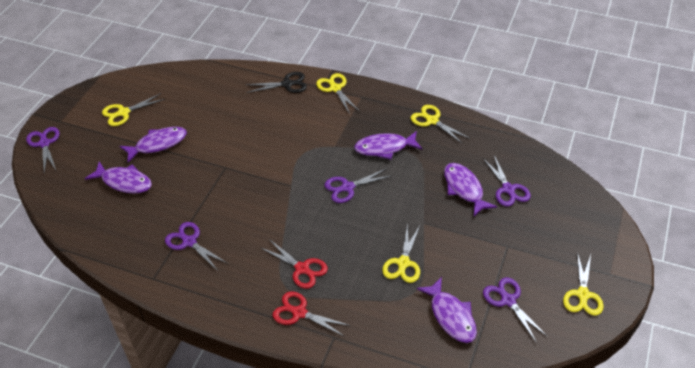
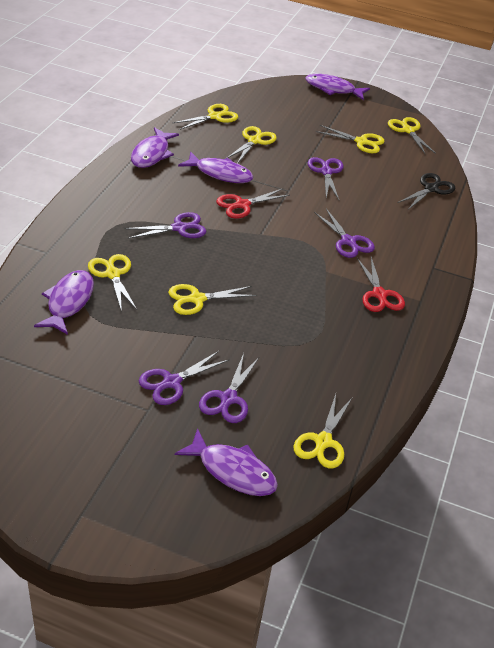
yellow scissors: 5 -> 7

